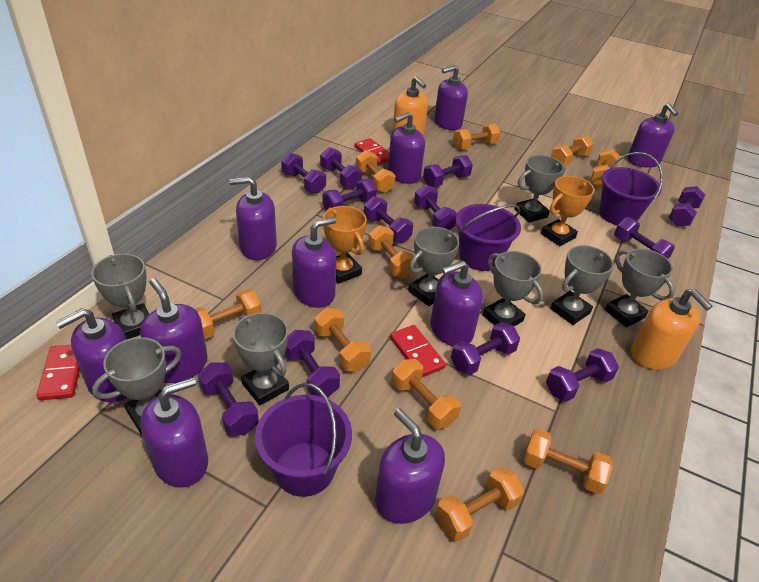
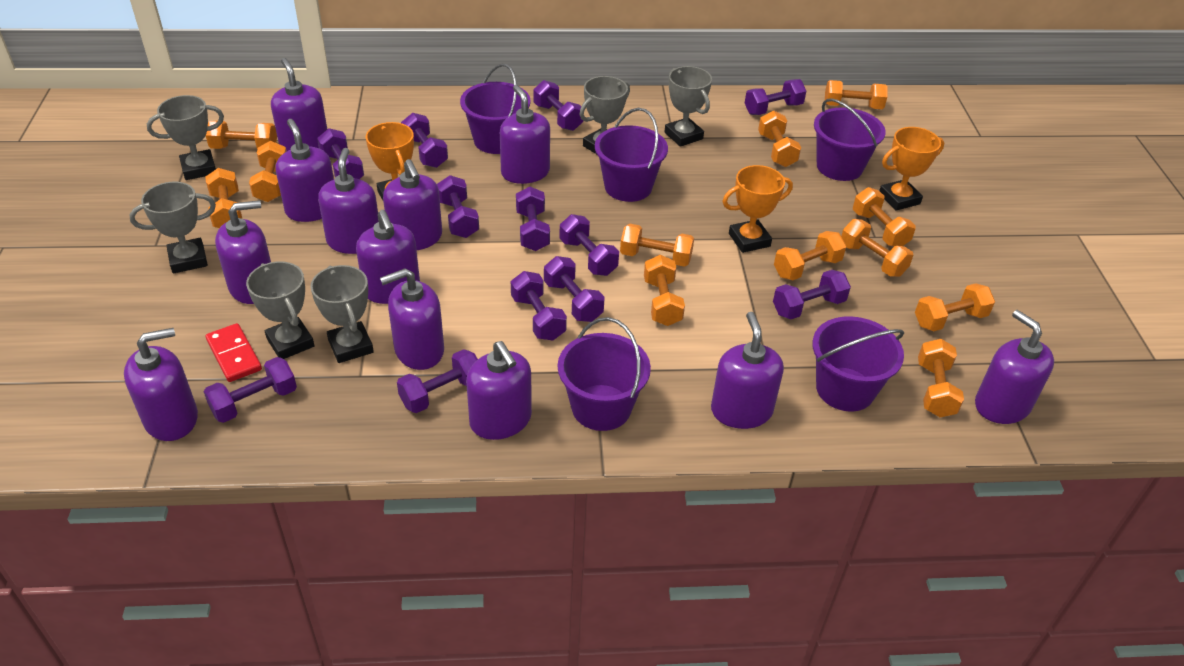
grey trophy: 8 -> 6
orange dumbbell: 10 -> 12
orange soap dispenser: 2 -> 0
orange trophy: 2 -> 3
purple bucket: 3 -> 5
purple soap dispenser: 10 -> 12
red domino: 3 -> 1

